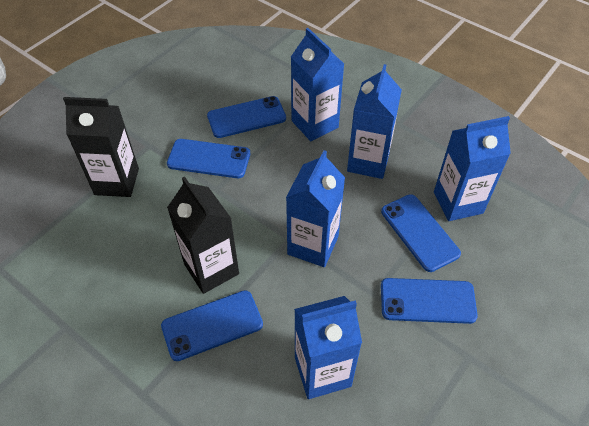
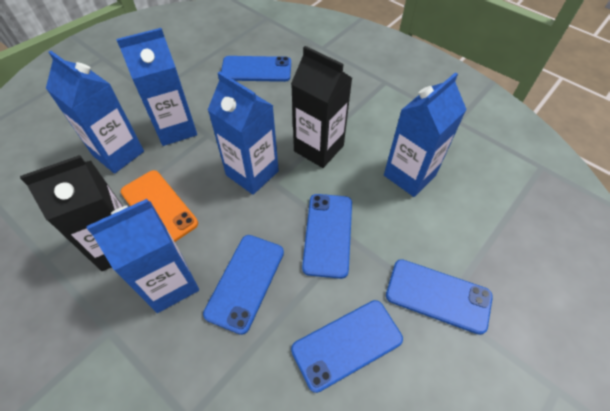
orange phone: 0 -> 1

